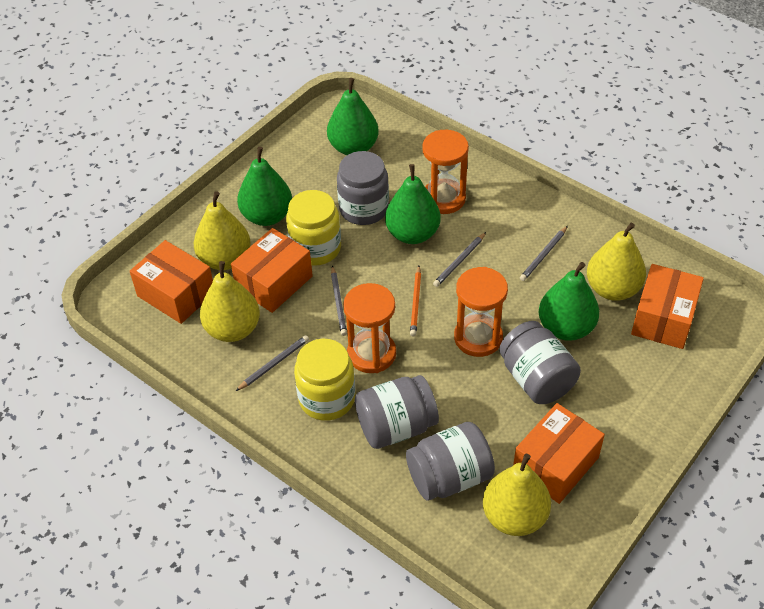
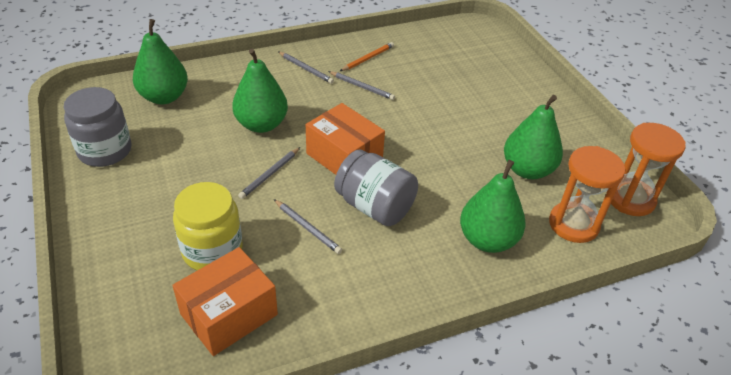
grey jar: 4 -> 2
orange box: 4 -> 2
orange hourglass: 3 -> 2
yellow jar: 2 -> 1
yellow pear: 4 -> 0

